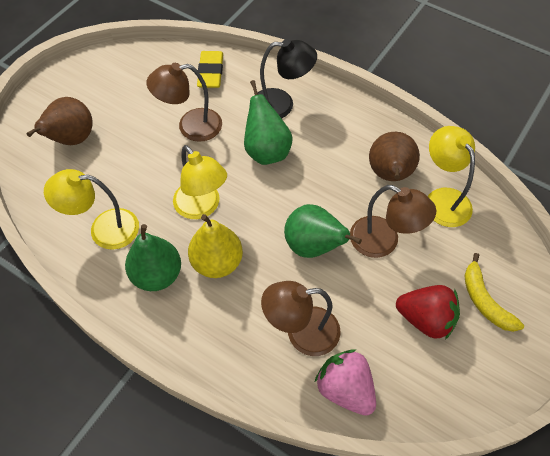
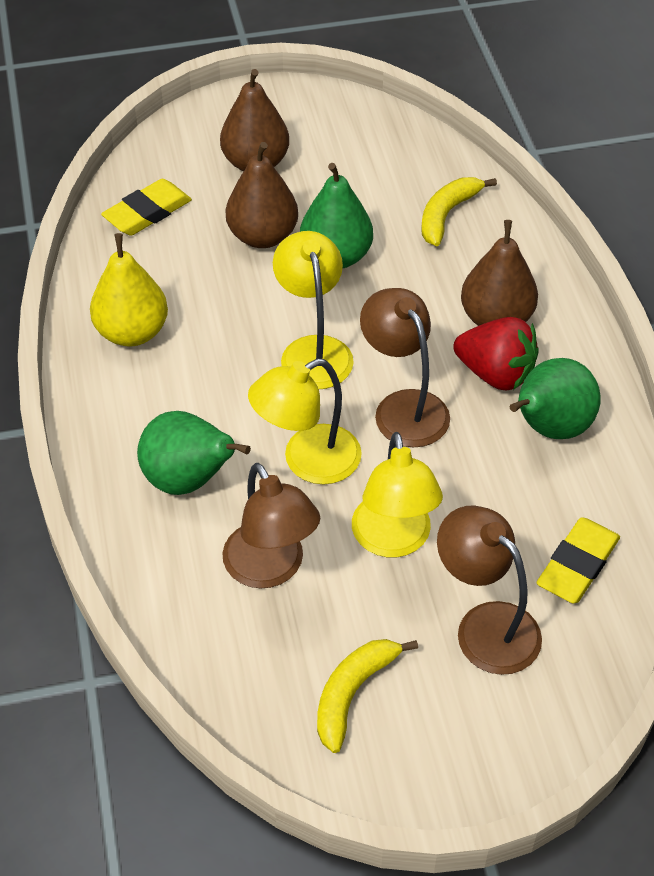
black lamp: 1 -> 0
brown pear: 2 -> 3
pink strawberry: 1 -> 0
yellow banana: 1 -> 2
yellow eraser: 1 -> 2

